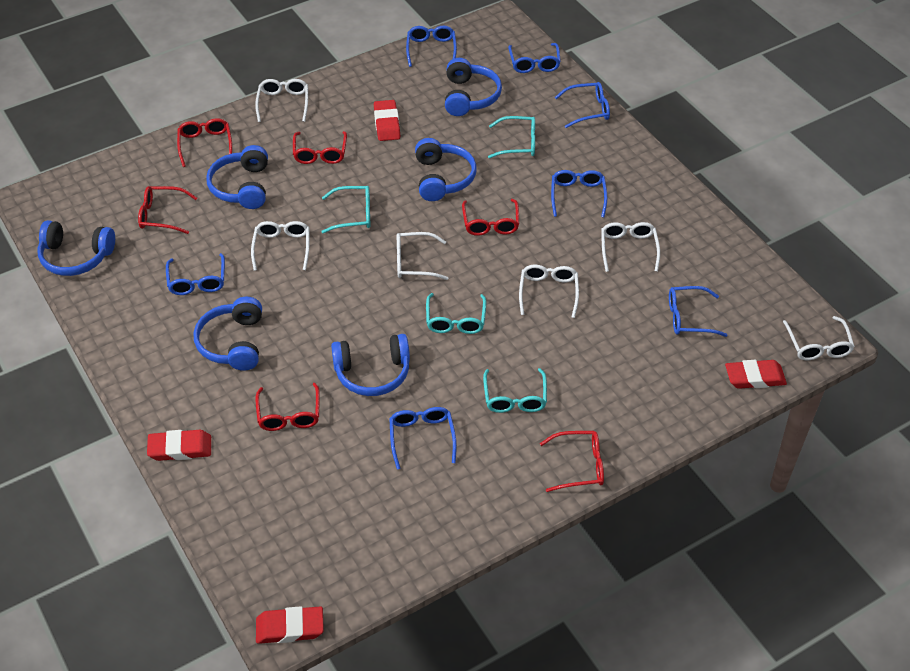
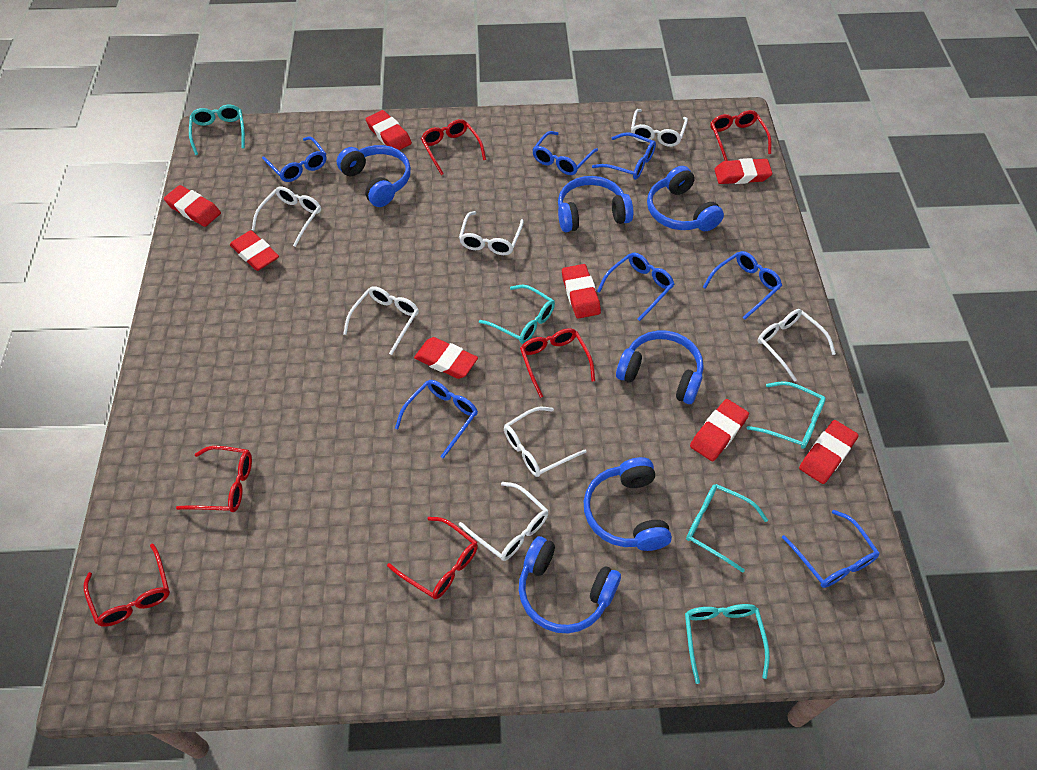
red eraser: 4 -> 8
turquoise glasses: 4 -> 5
white glasses: 6 -> 7

